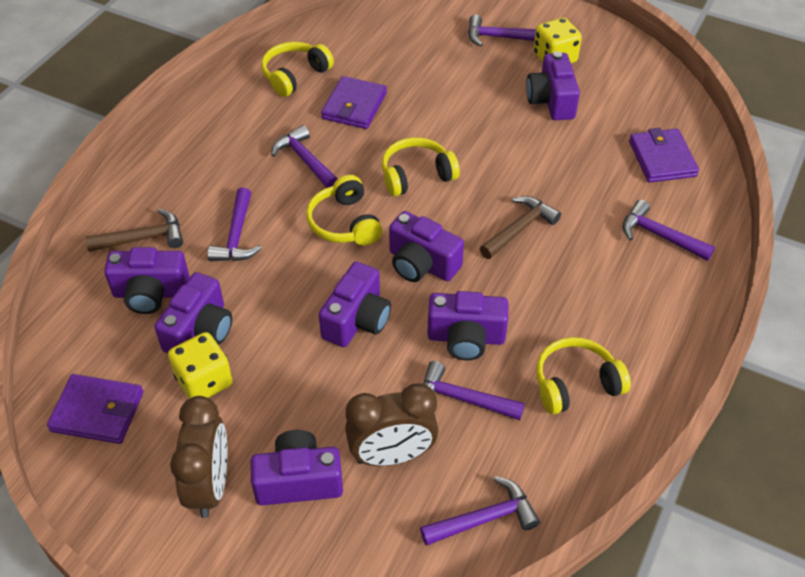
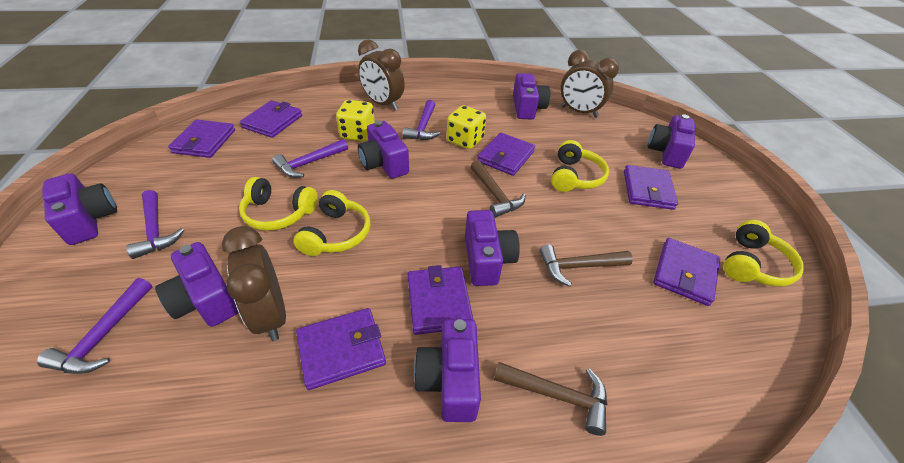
brown clock: 2 -> 3
brown hammer: 2 -> 3
purple hammer: 6 -> 4
purple wallet: 3 -> 7

